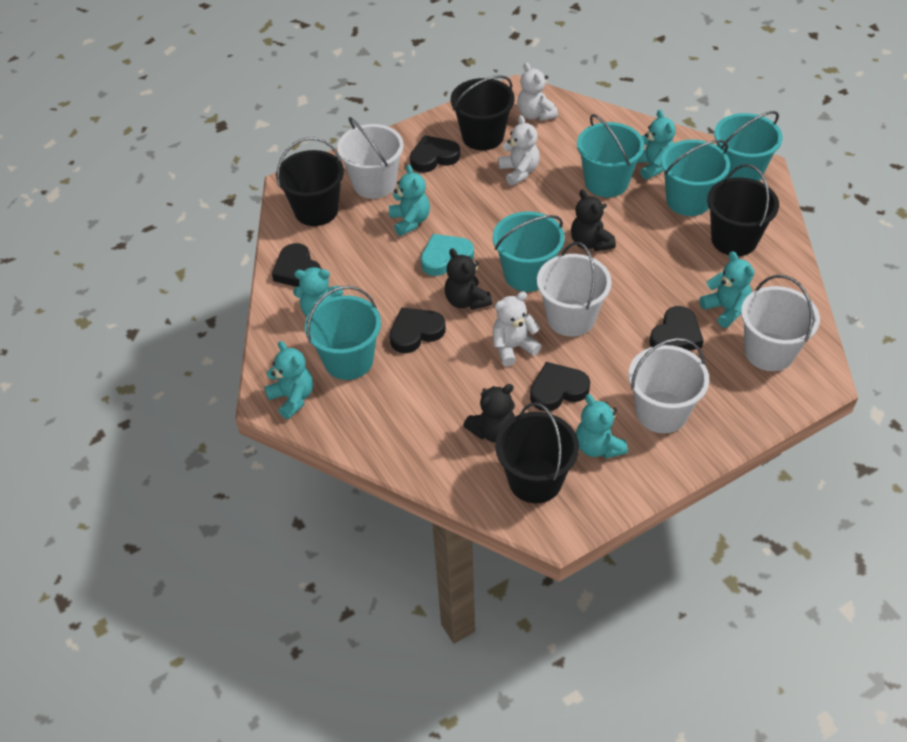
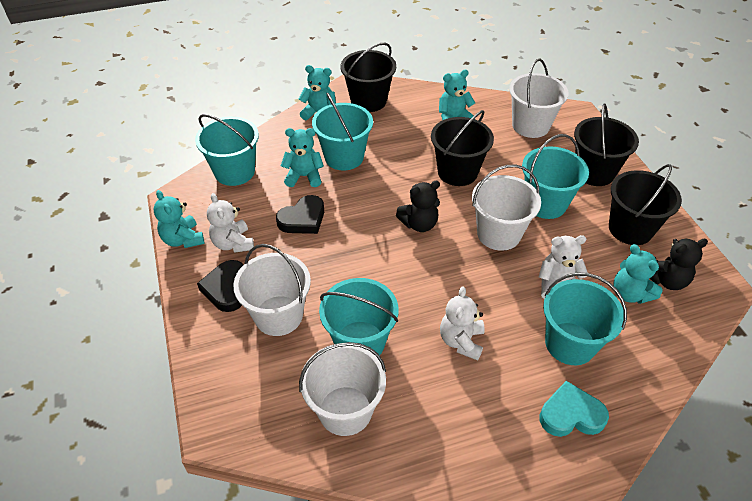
black heart: 5 -> 2
black teddy bear: 3 -> 2
turquoise teddy bear: 6 -> 5

